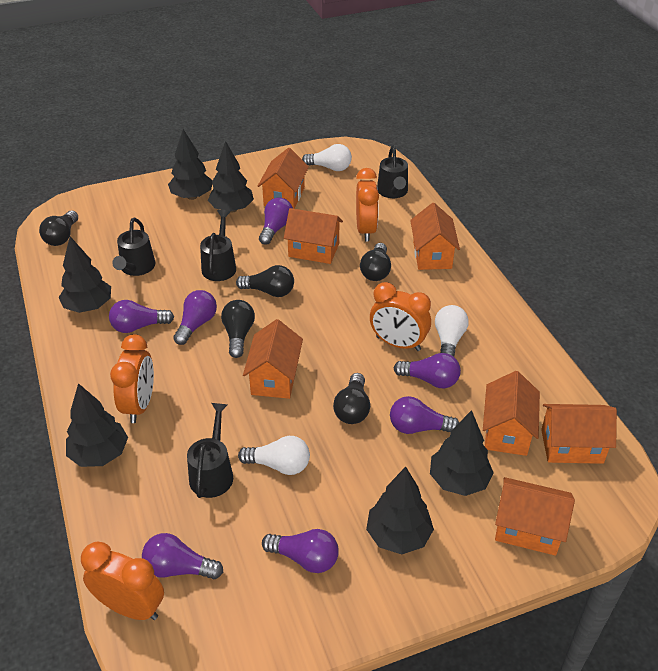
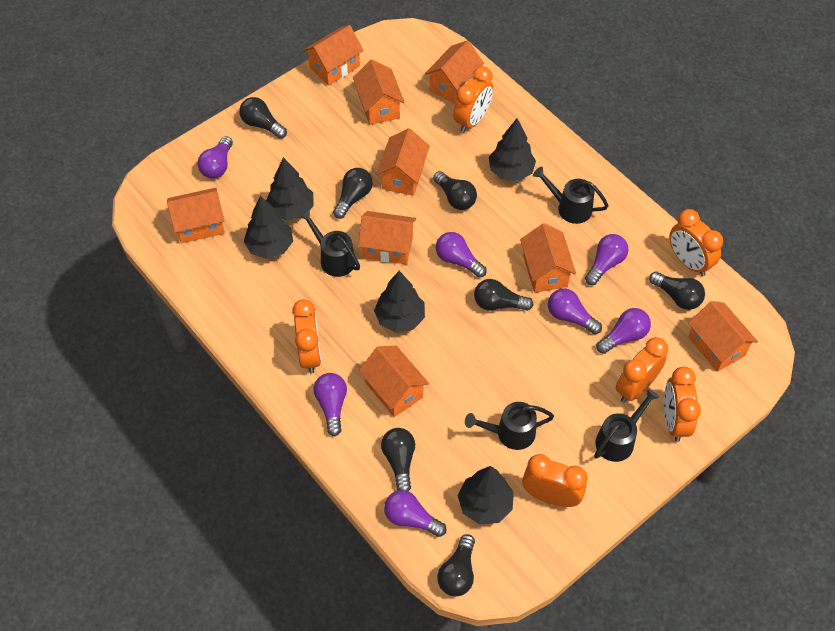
black light bulb: 5 -> 7
black tree: 6 -> 5
orange clock: 4 -> 6
orange house: 7 -> 9
white light bulb: 3 -> 0

